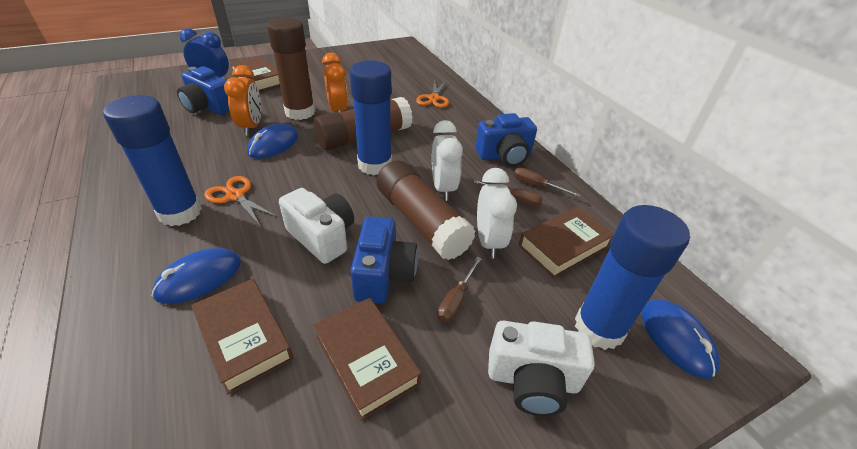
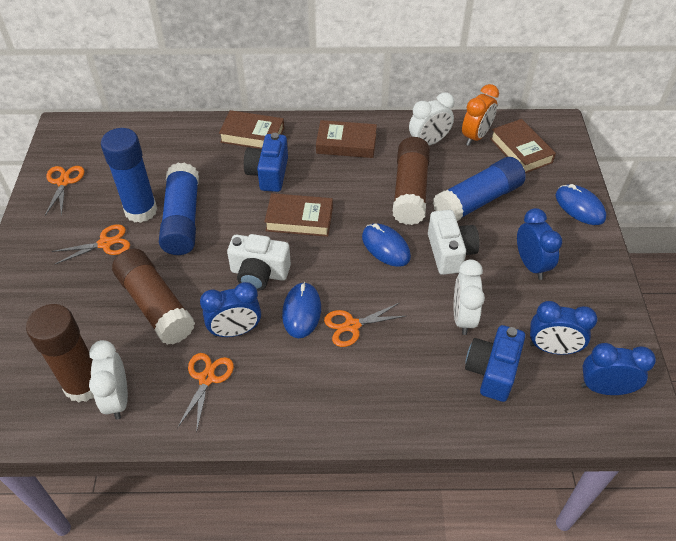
blue camera: 3 -> 2
blue clock: 1 -> 4
brown screwdriver: 3 -> 0
orange clock: 2 -> 1
orange scissors: 2 -> 4
white clock: 2 -> 3

